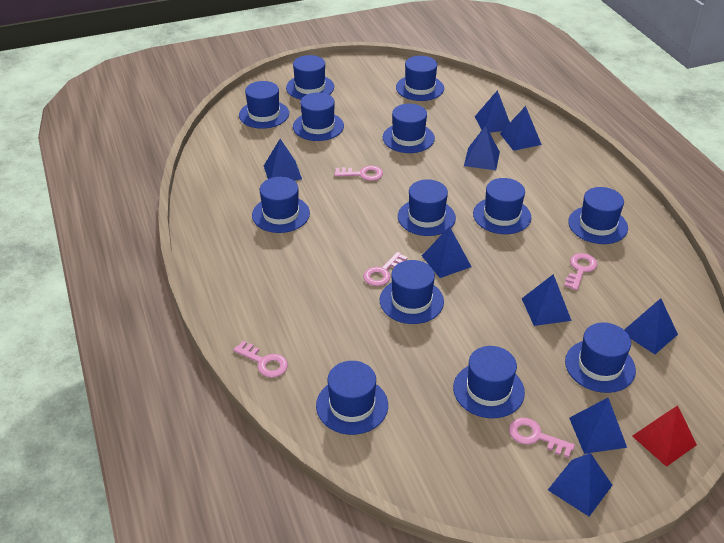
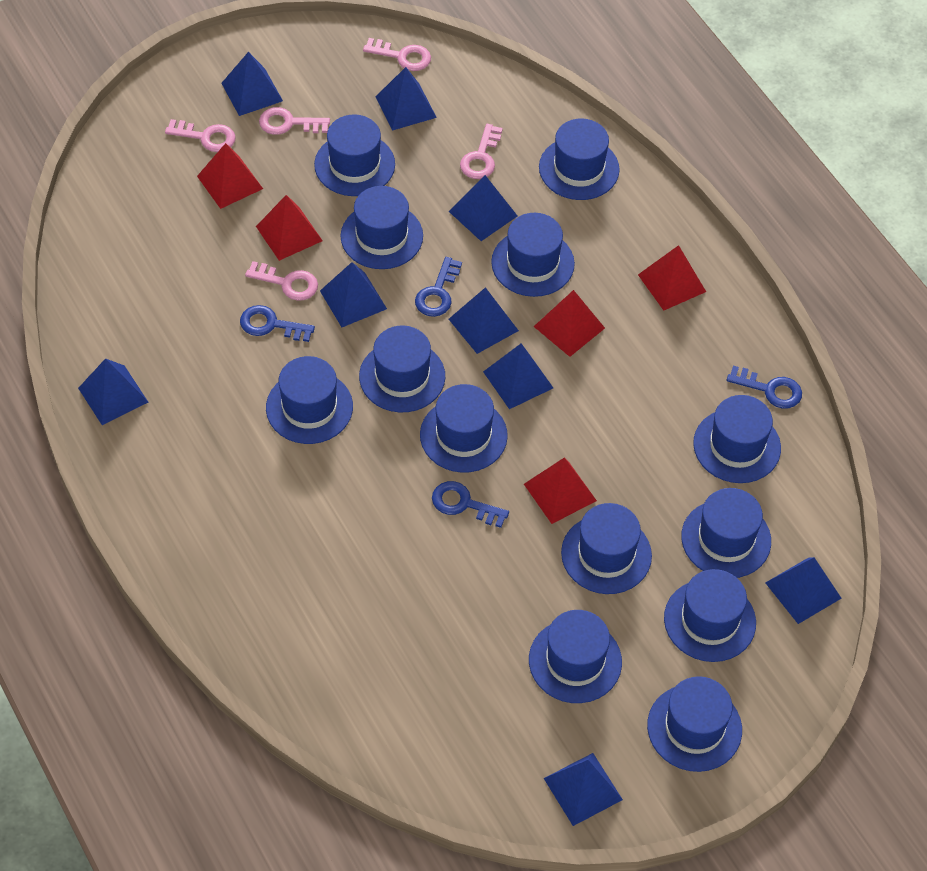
blue key: 0 -> 4
red pyramid: 1 -> 5

